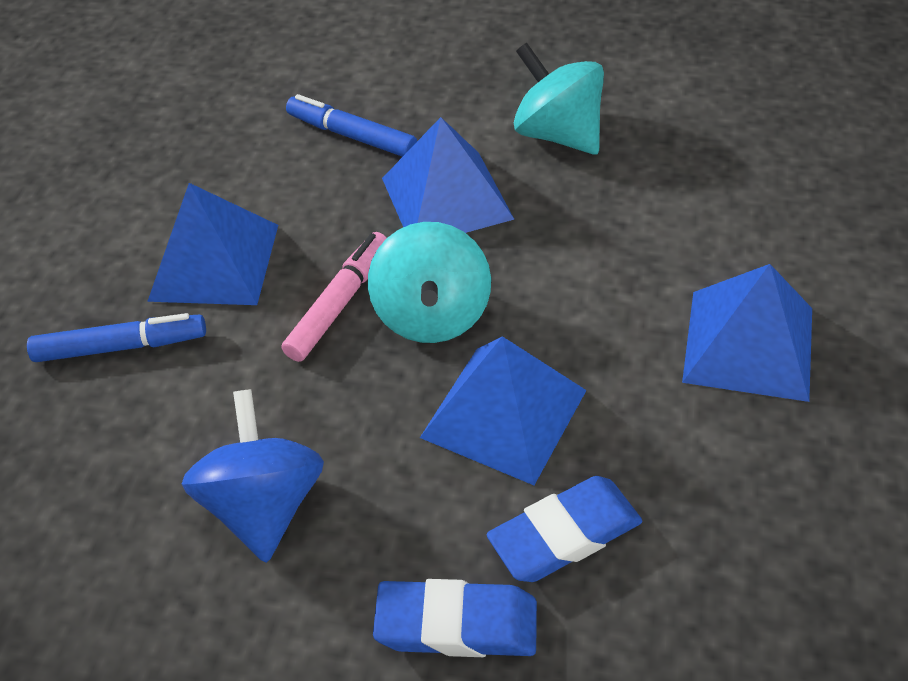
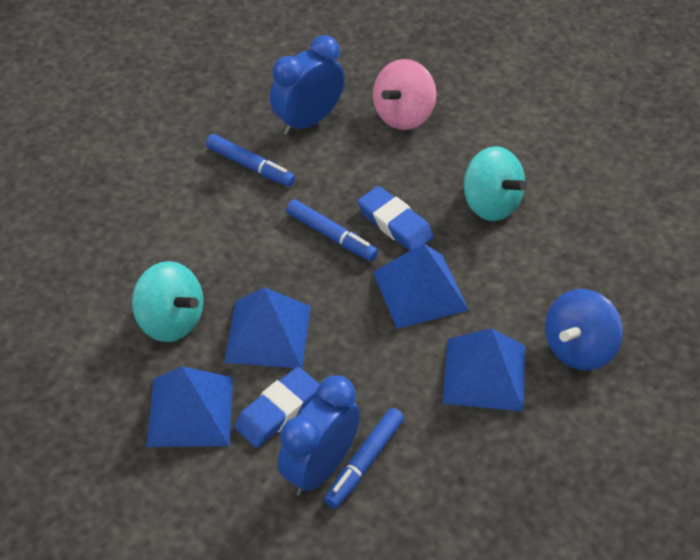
blue clock: 0 -> 2
blue marker: 2 -> 3
pink marker: 1 -> 0
pink spinning top: 0 -> 1

